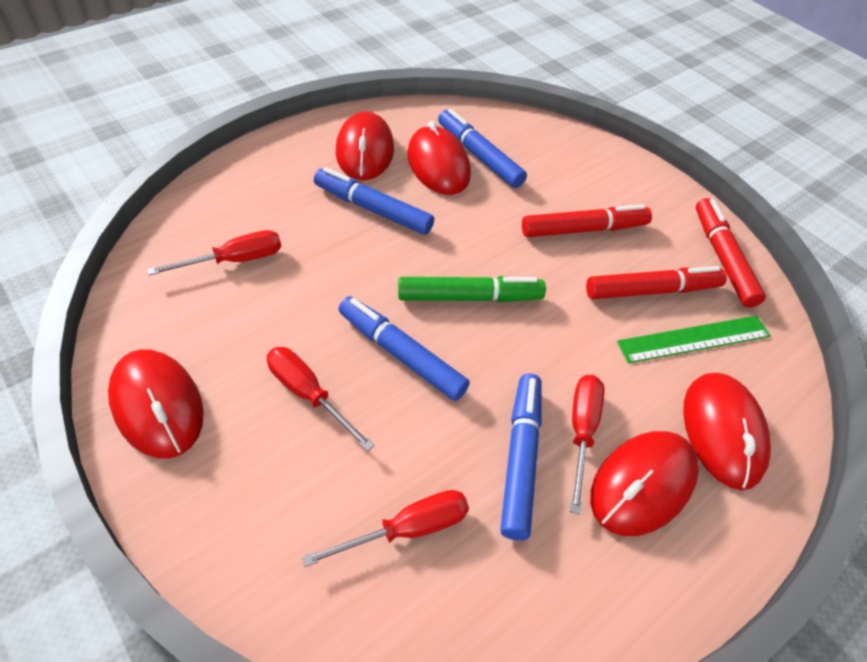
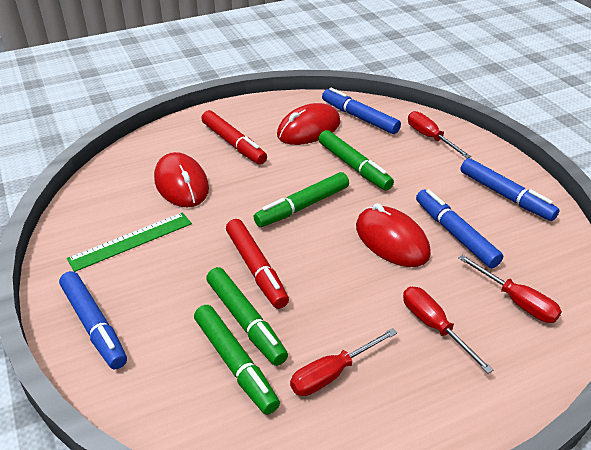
green marker: 1 -> 4
red marker: 3 -> 2
red mouse: 5 -> 3

